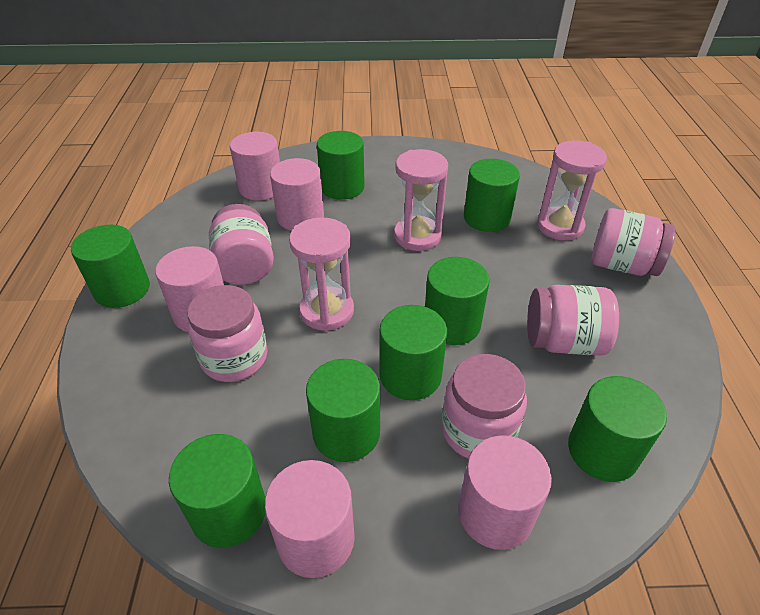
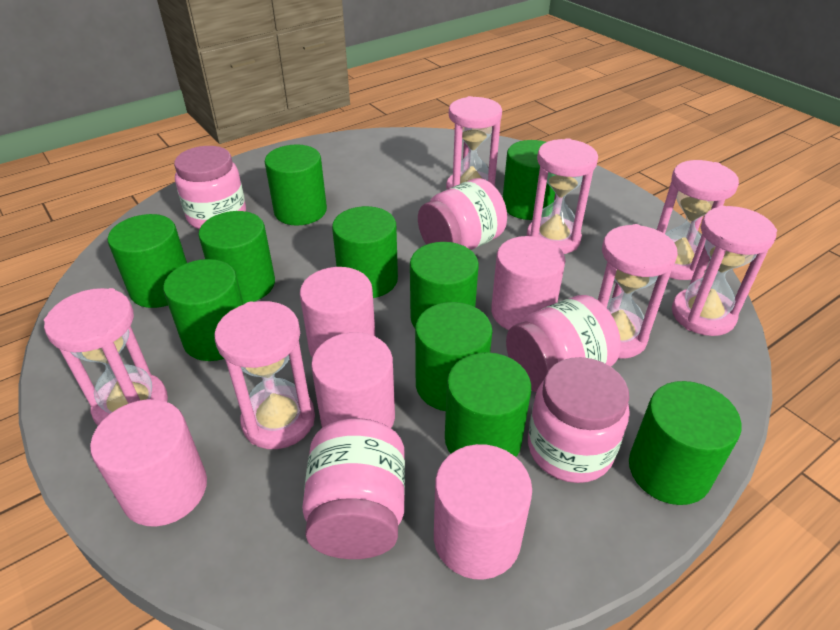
green cylinder: 8 -> 10
pink hourglass: 3 -> 7

